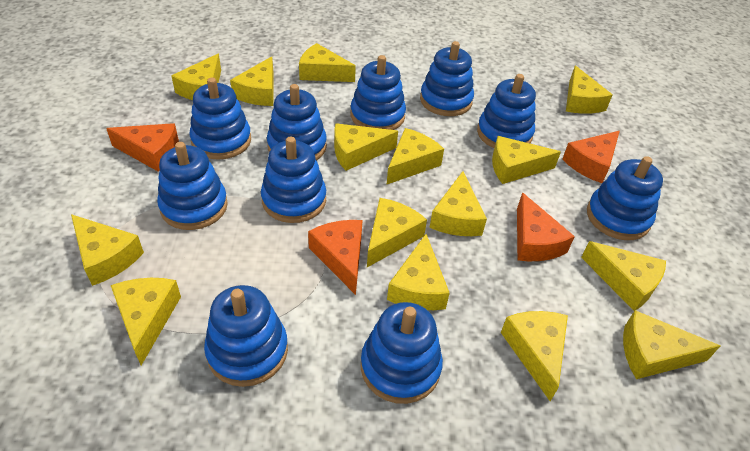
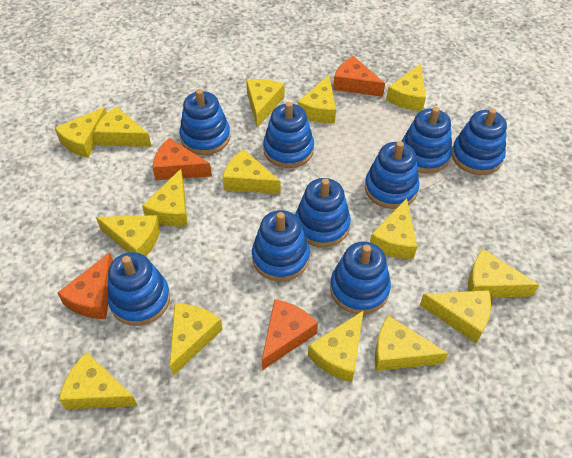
blue stacking toy: 10 -> 9

